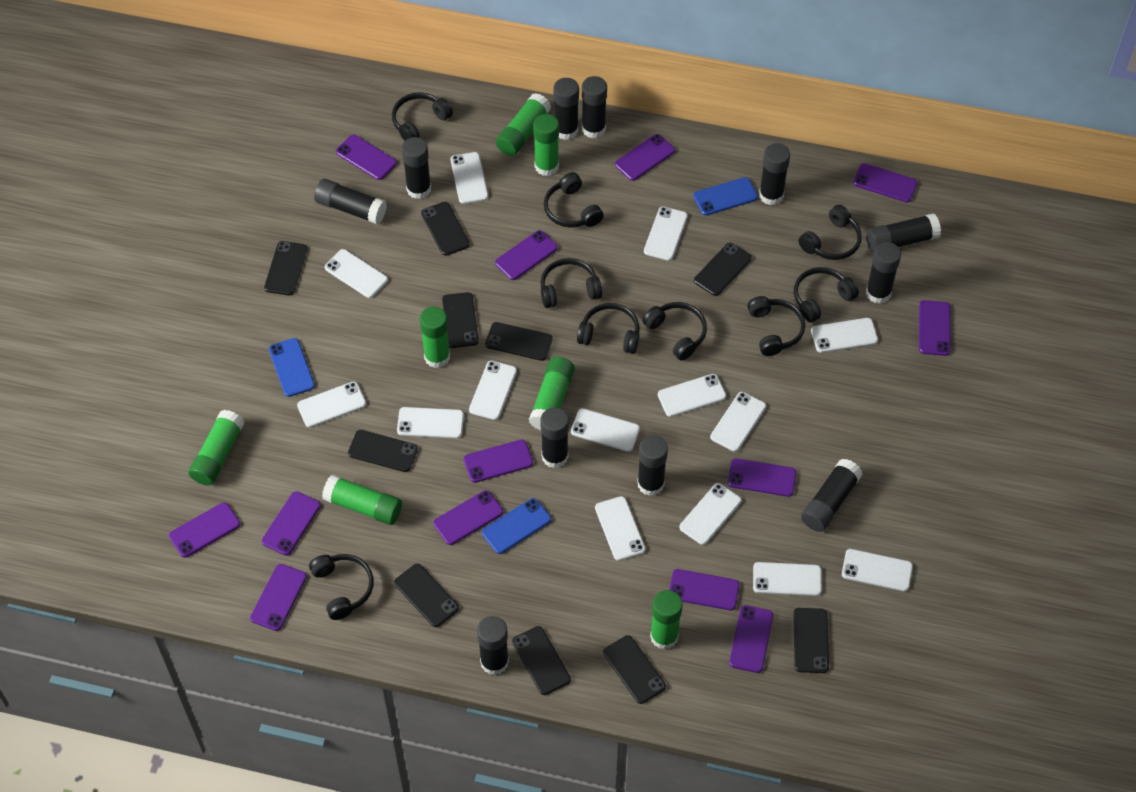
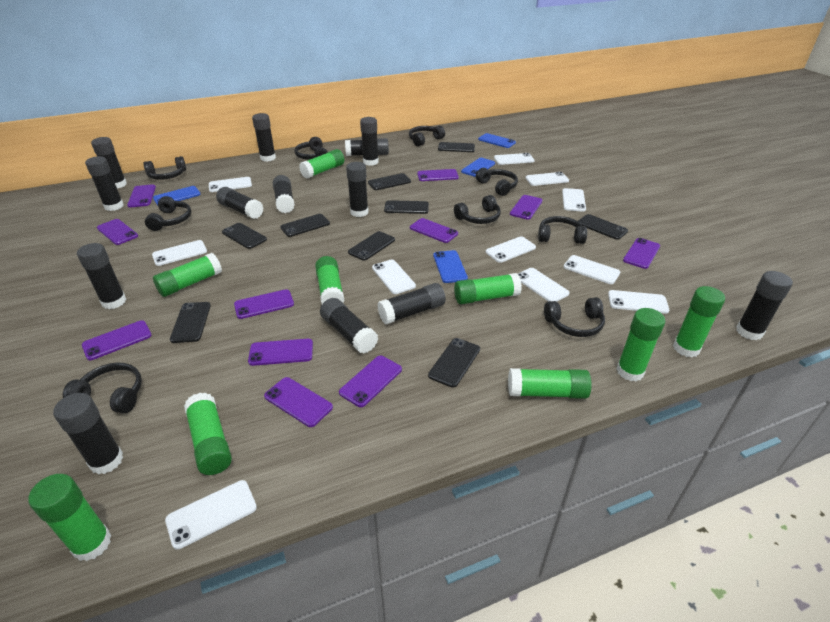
black glue stick: 11 -> 13
black phone: 10 -> 9
blue phone: 3 -> 4
green glue stick: 7 -> 9
purple phone: 13 -> 11
white phone: 14 -> 11

